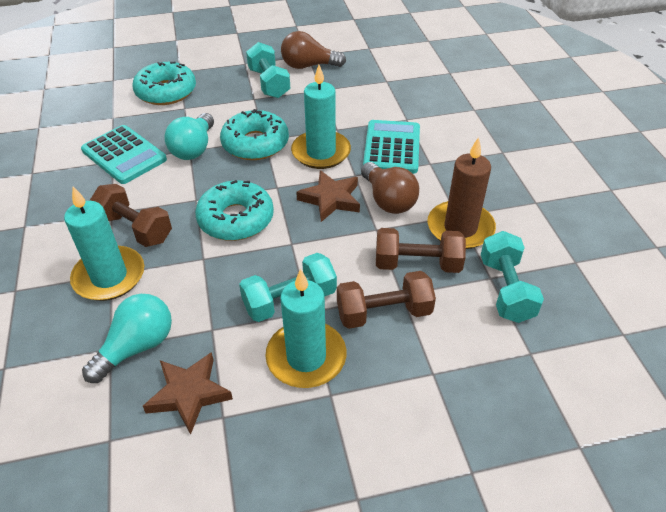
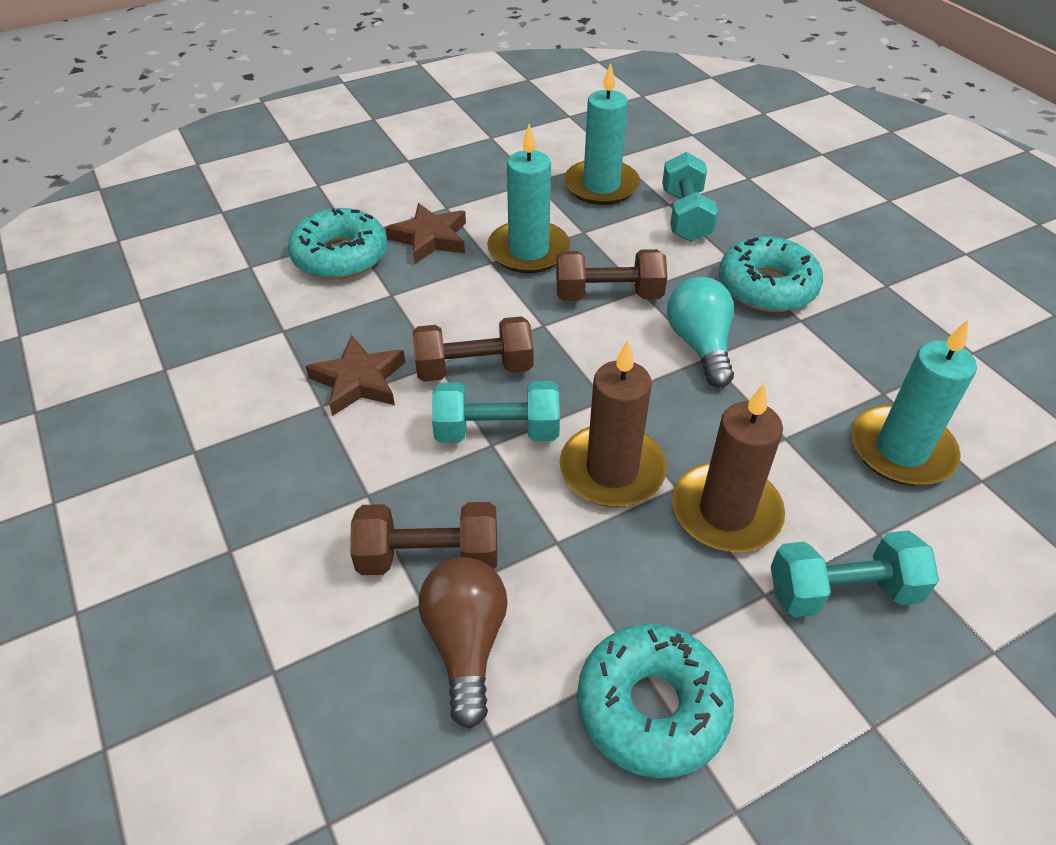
brown candle: 1 -> 2
brown light bulb: 2 -> 1
turquoise calculator: 2 -> 0
turquoise light bulb: 2 -> 1

